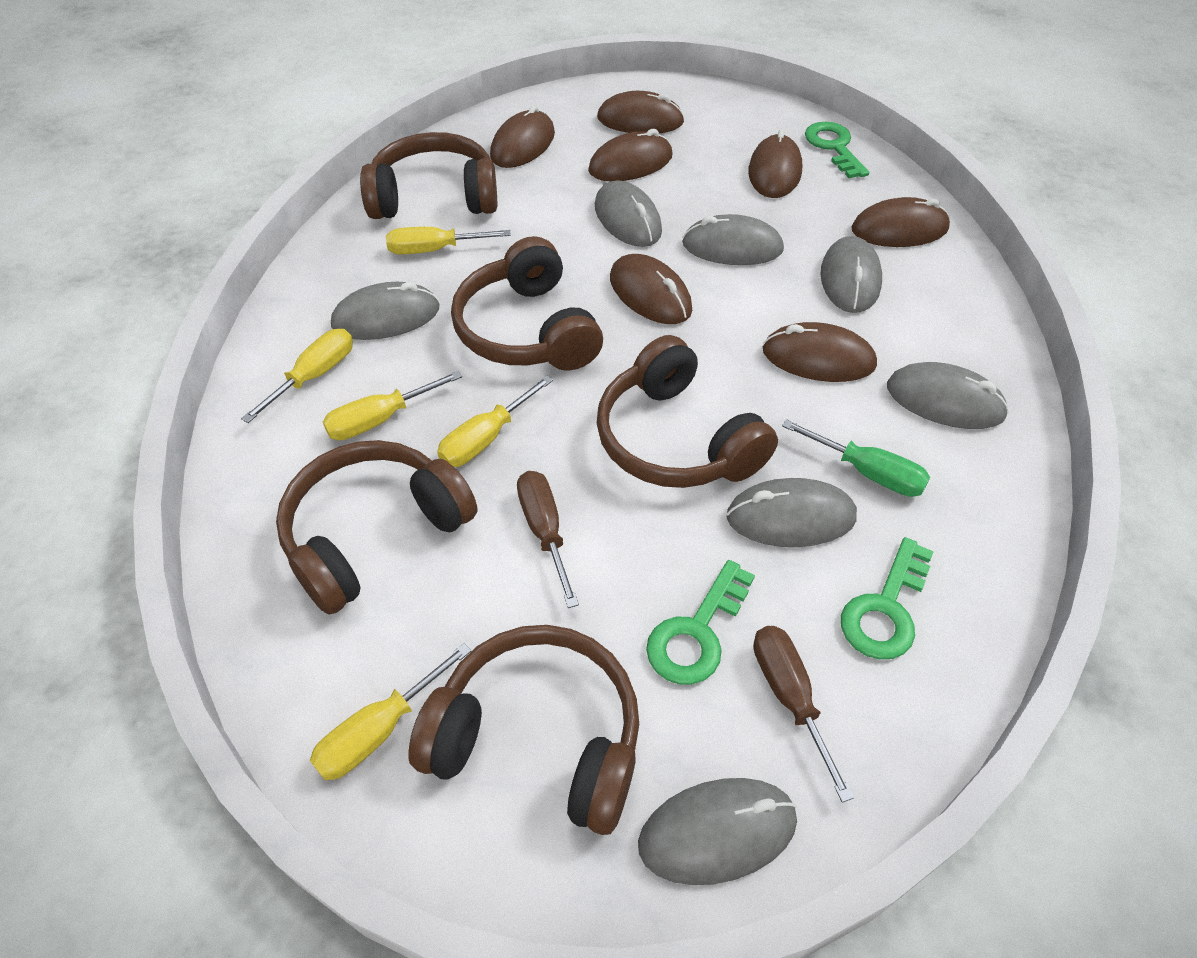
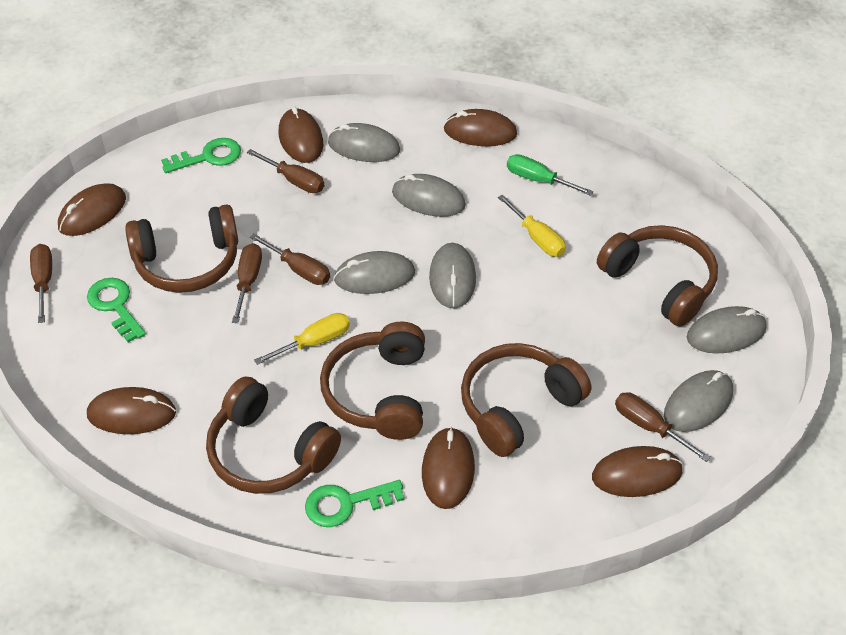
brown mouse: 7 -> 6
brown screwdriver: 2 -> 5
grey mouse: 7 -> 6
yellow screwdriver: 5 -> 2

